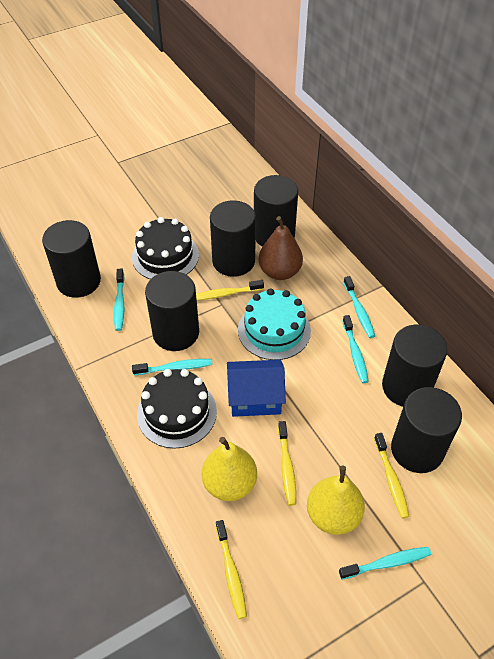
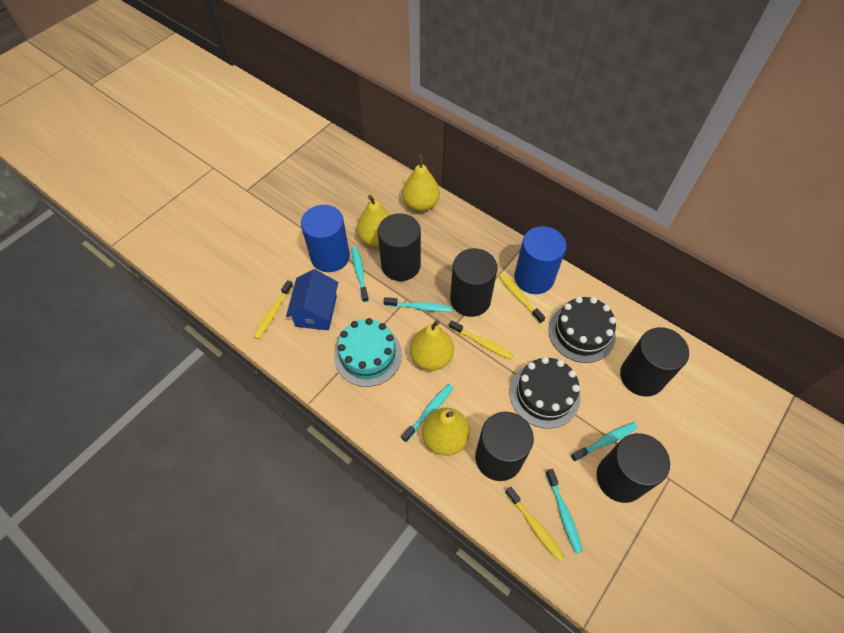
black cylinder: 6 -> 5
blue cylinder: 0 -> 2
brown pear: 1 -> 0
yellow pear: 2 -> 4

